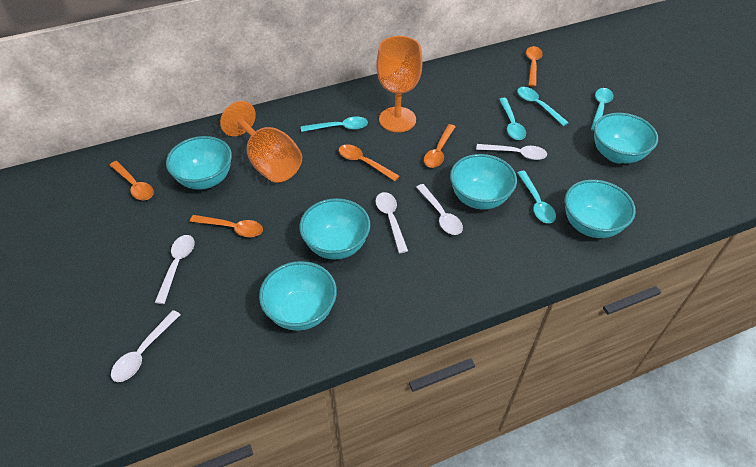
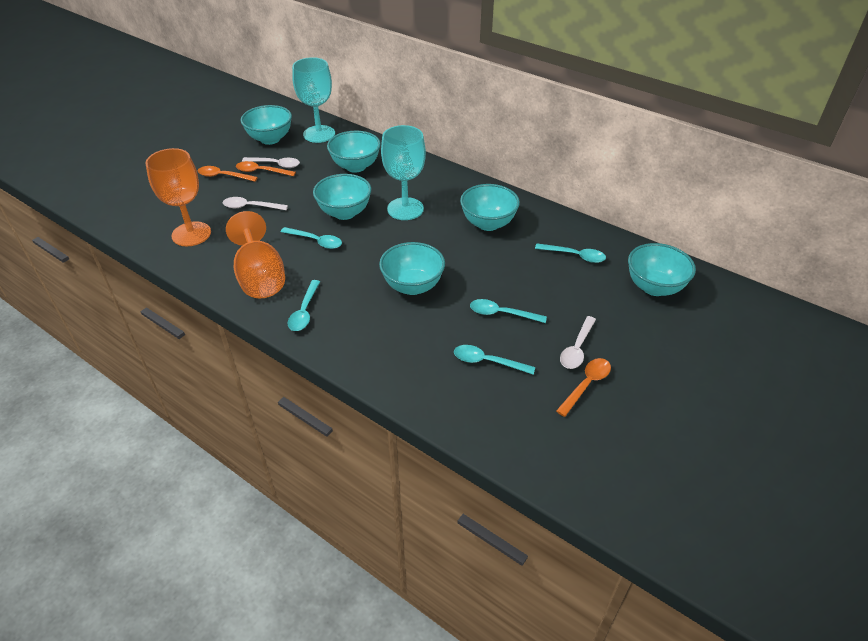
orange spoon: 5 -> 3
turquoise goblet: 0 -> 2
white spoon: 5 -> 3

